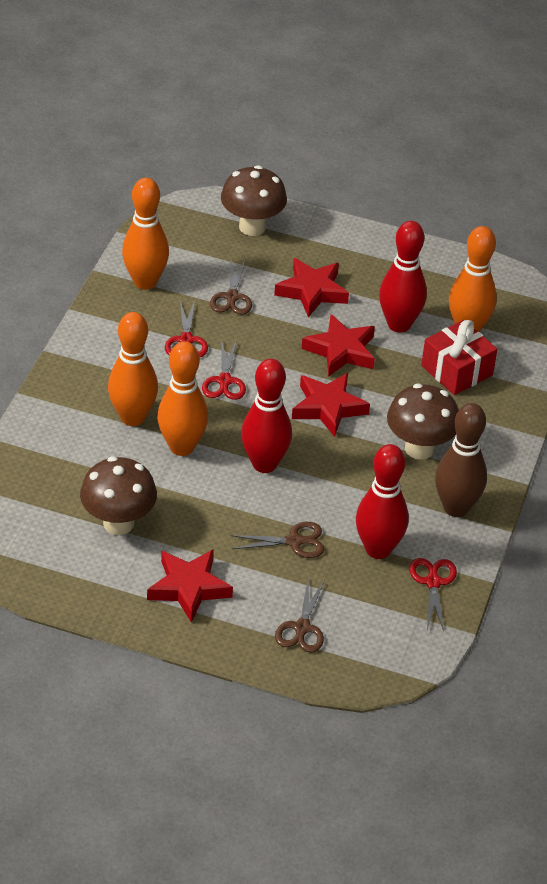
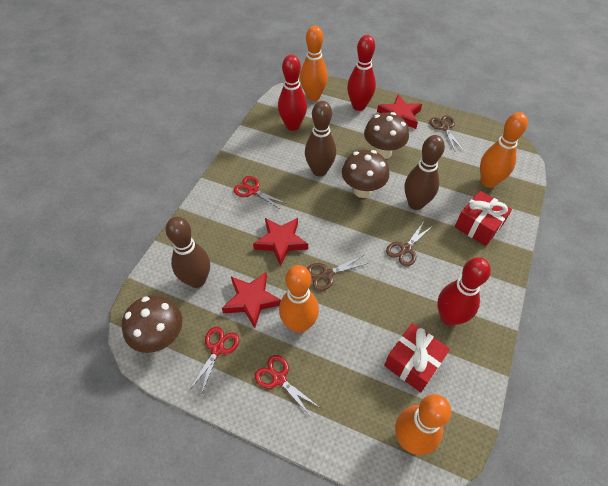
brown bowling pin: 1 -> 3
red gift: 1 -> 2
red star: 4 -> 3

